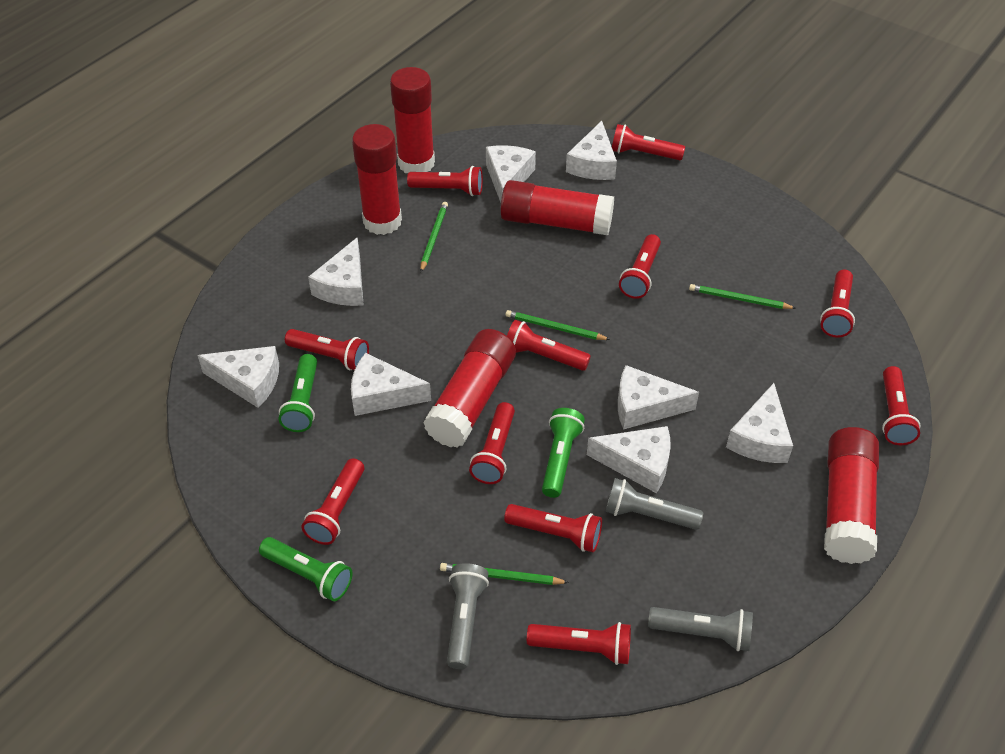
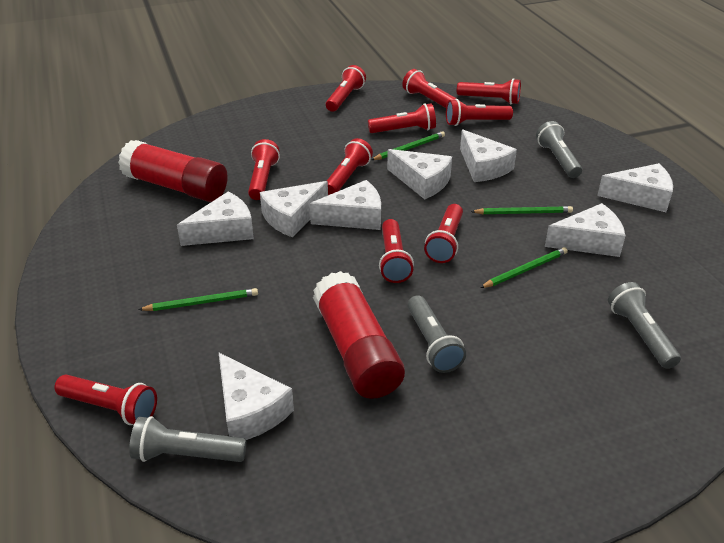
green flashlight: 3 -> 0
grey flashlight: 3 -> 4
red flashlight: 11 -> 10
red glue stick: 5 -> 2

